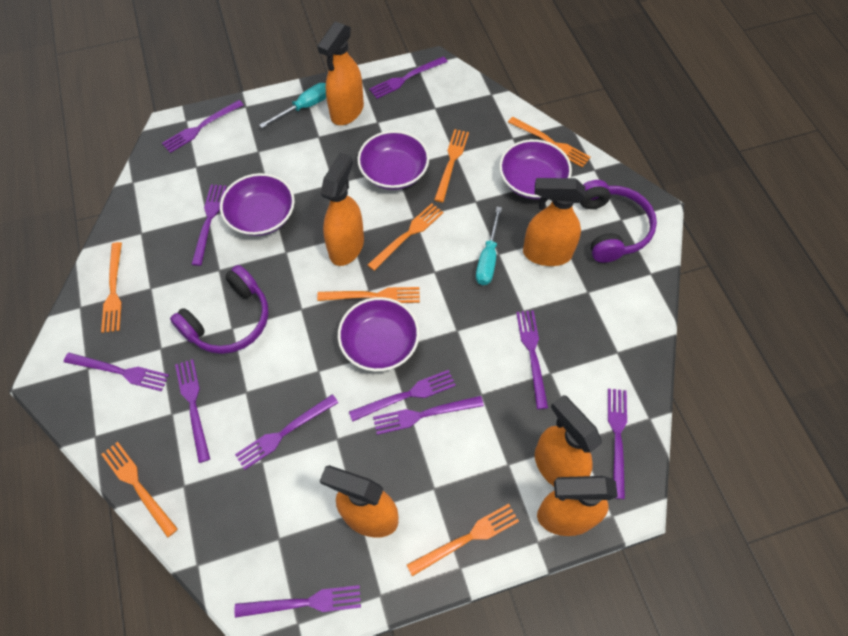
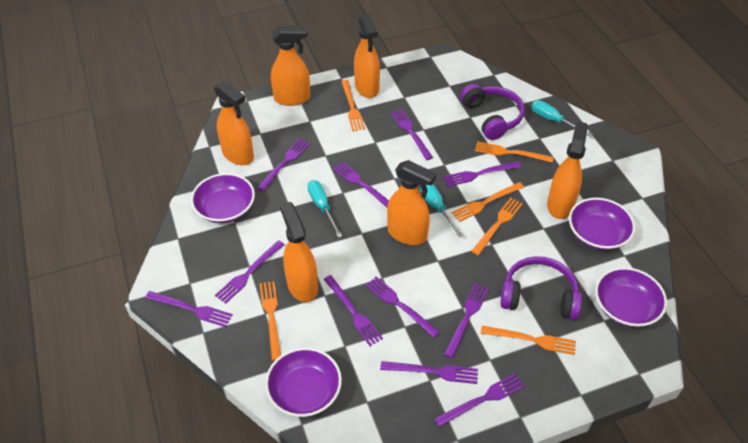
orange fork: 7 -> 6
turquoise screwdriver: 2 -> 3

